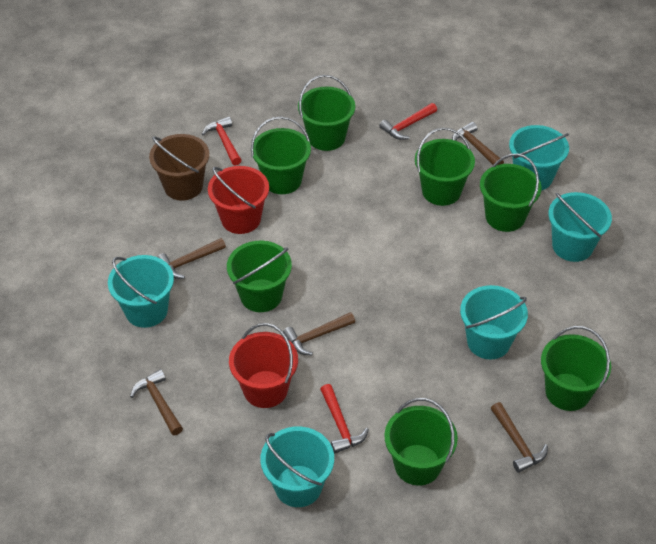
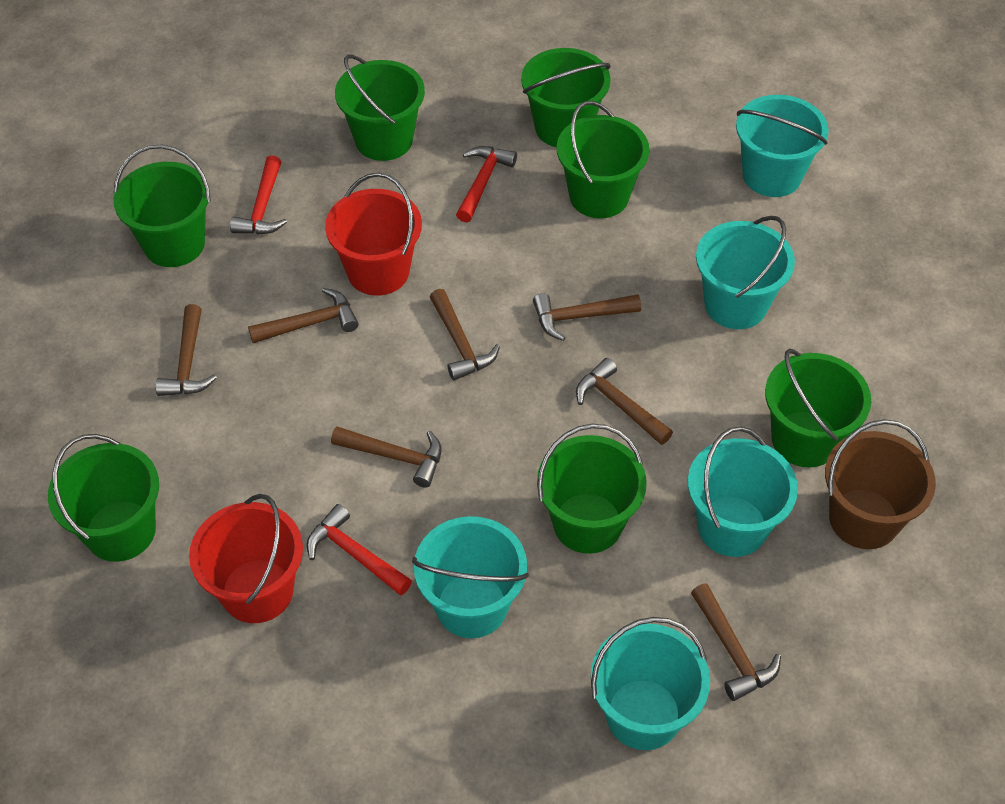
brown hammer: 5 -> 7

